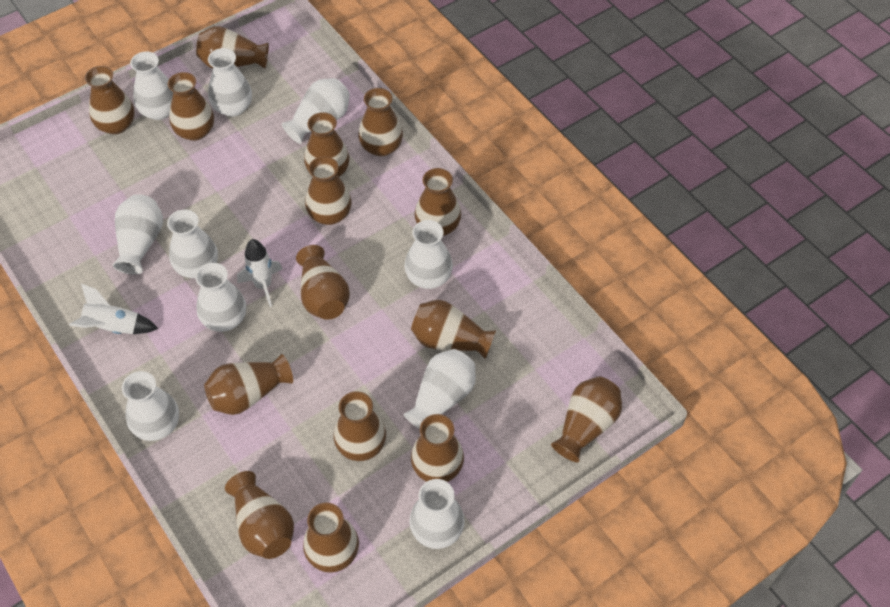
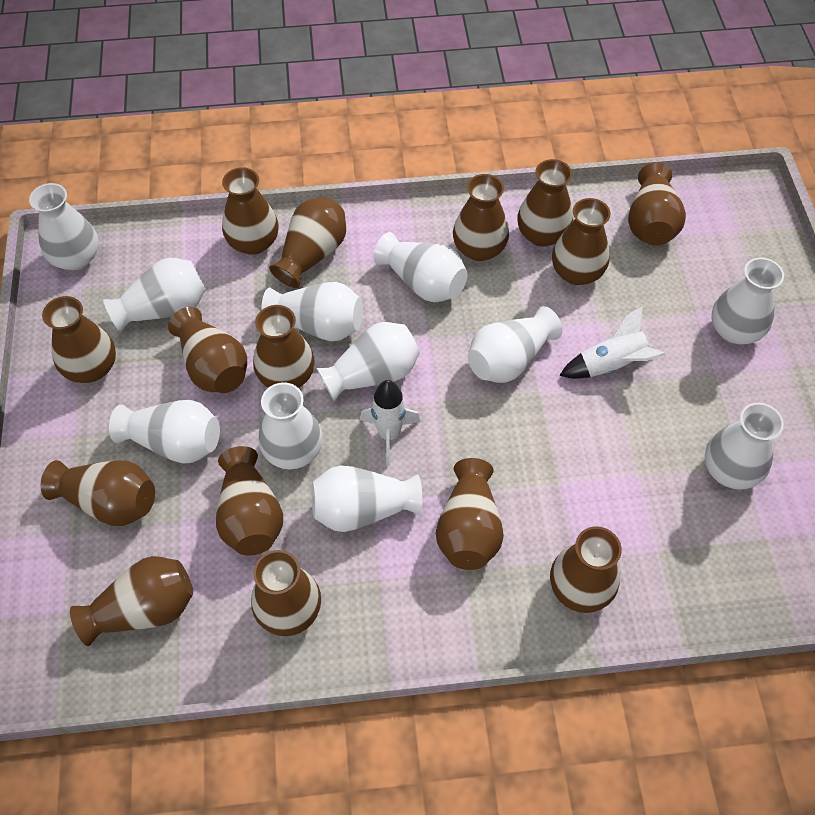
white vase: 10 -> 11

